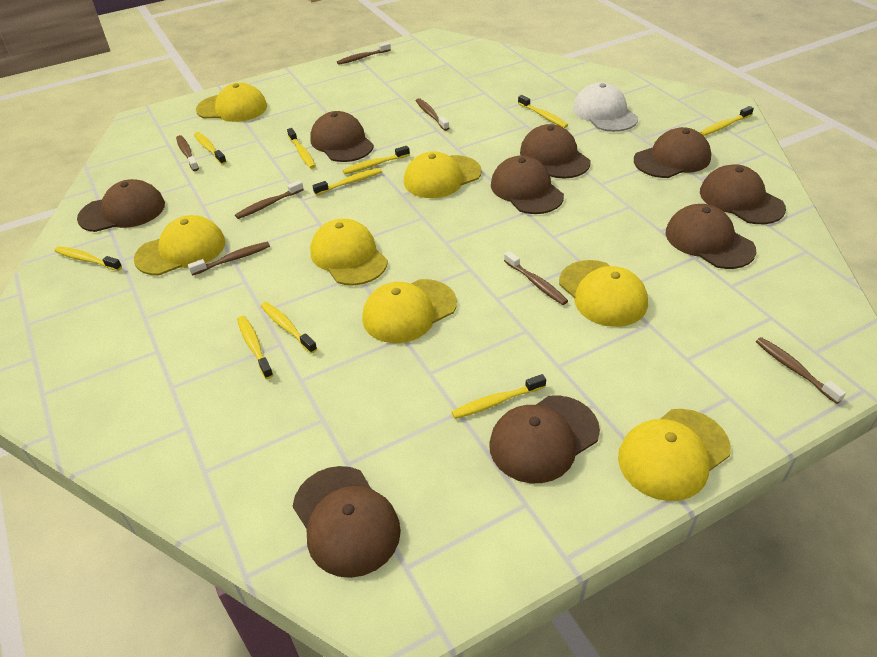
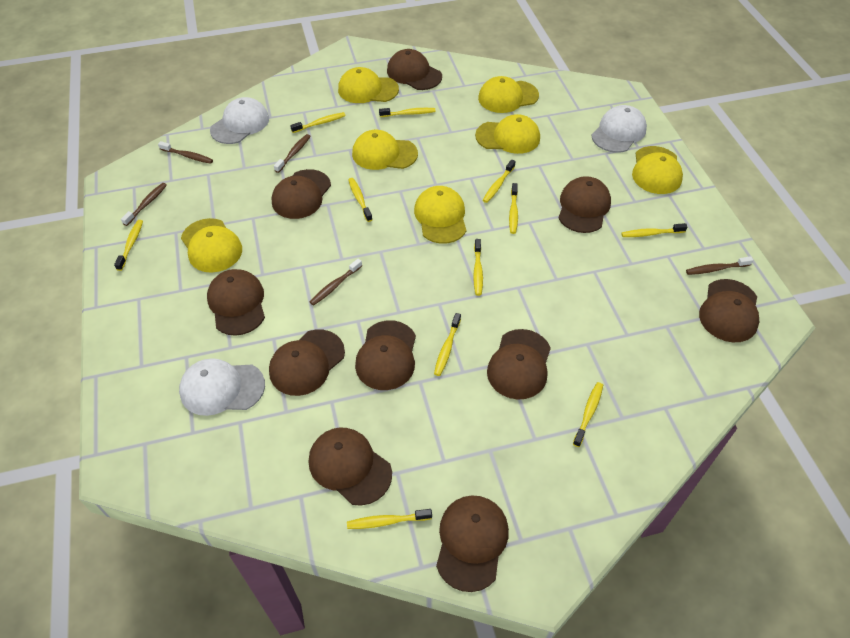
brown cap: 9 -> 10
brown toothbrush: 7 -> 5
white cap: 1 -> 3
yellow toothbrush: 10 -> 11

